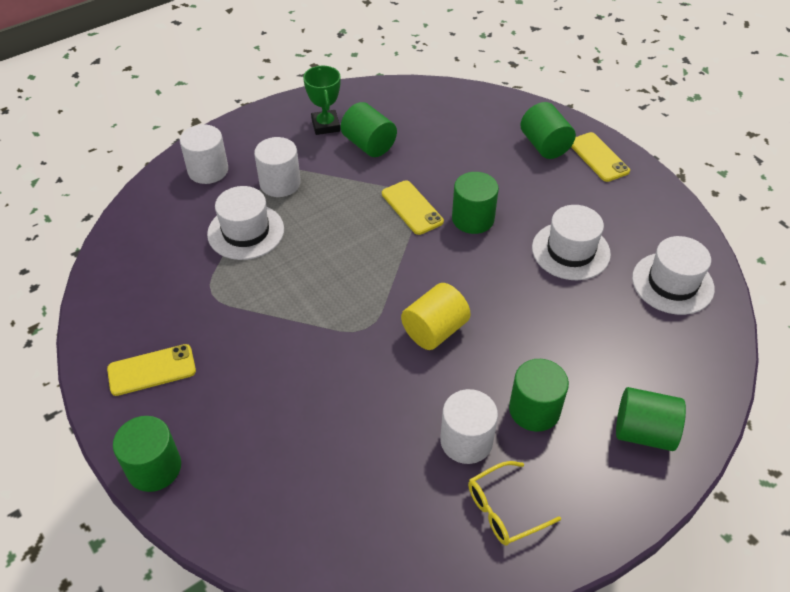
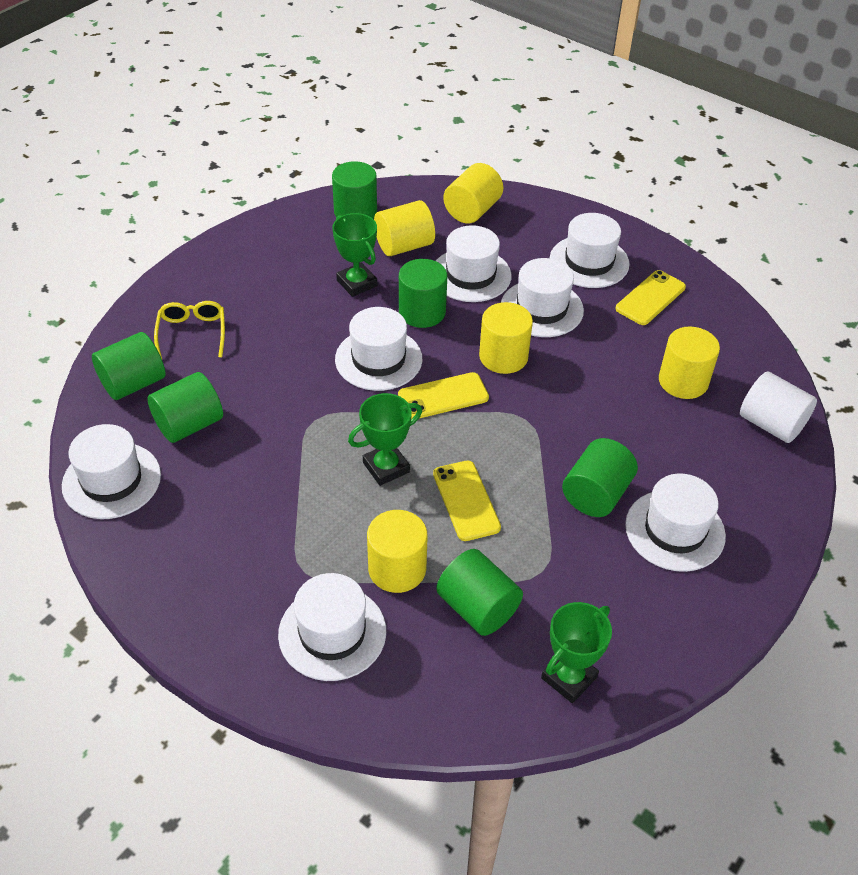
green trophy: 1 -> 3
white cylinder: 3 -> 1
white hat: 3 -> 7
yellow cylinder: 1 -> 5

